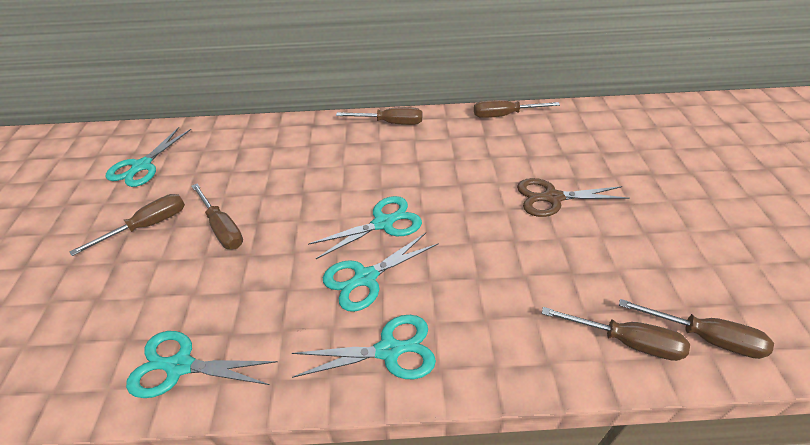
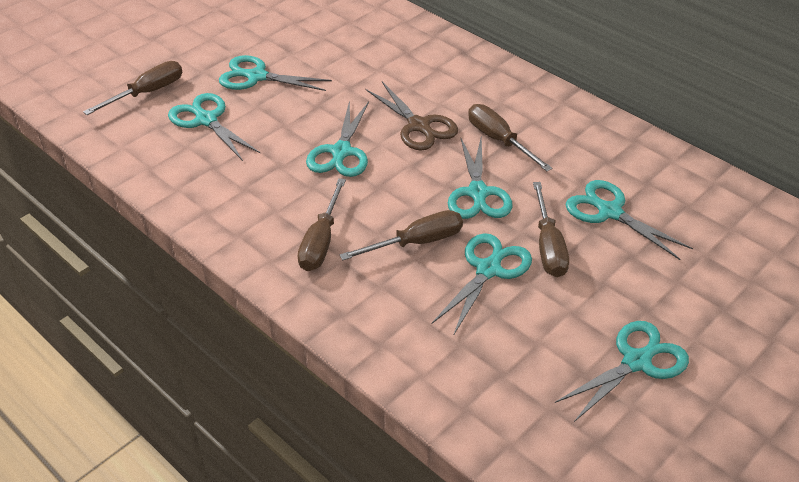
brown screwdriver: 6 -> 5
turquoise scissors: 5 -> 7

